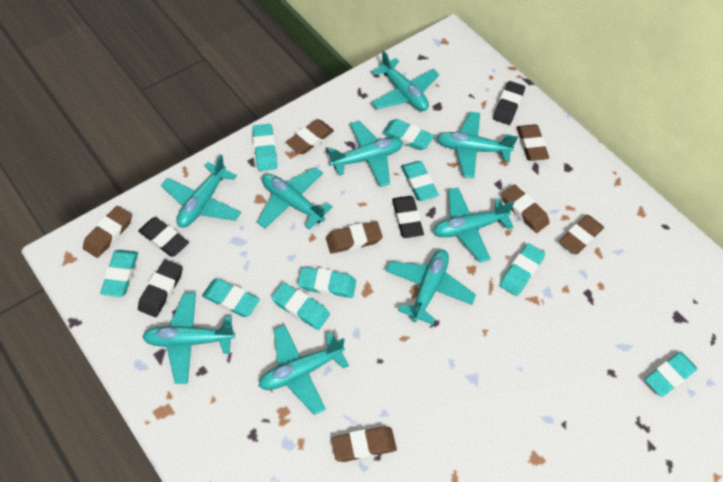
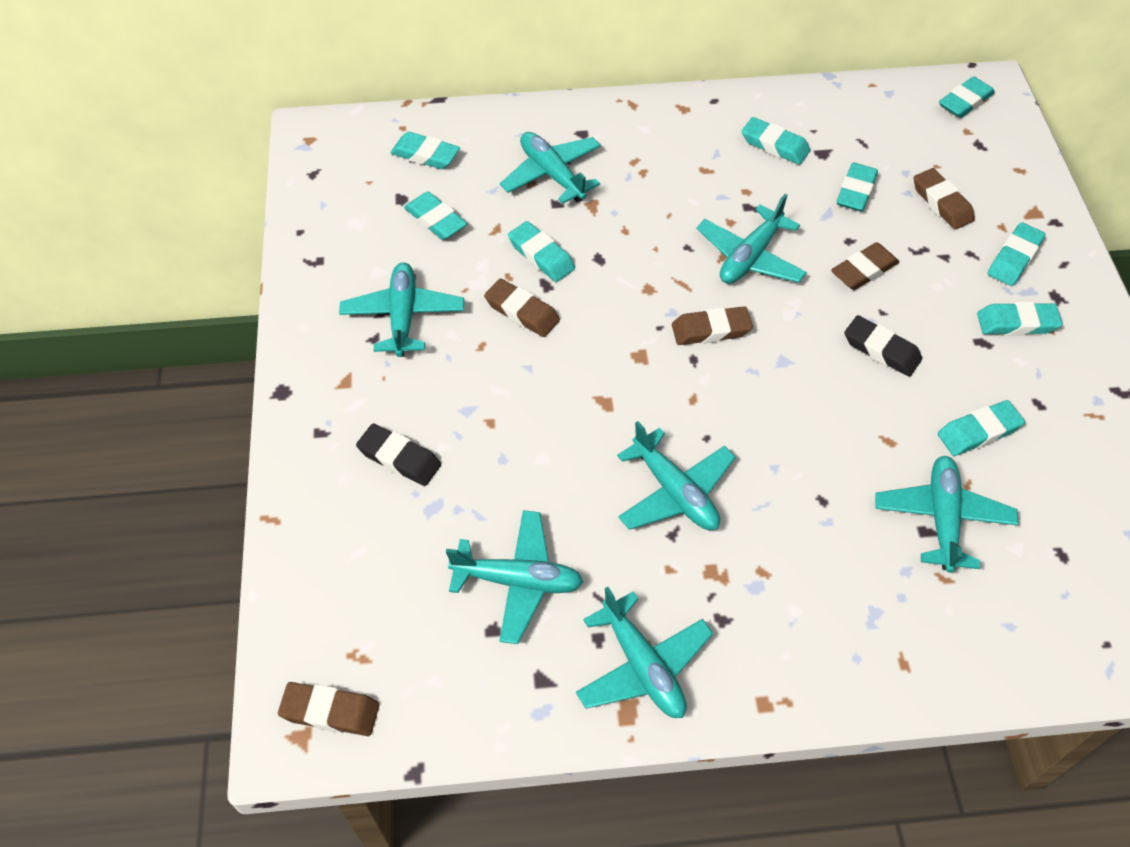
black eraser: 4 -> 2
brown eraser: 7 -> 5
turquoise plane: 9 -> 7

